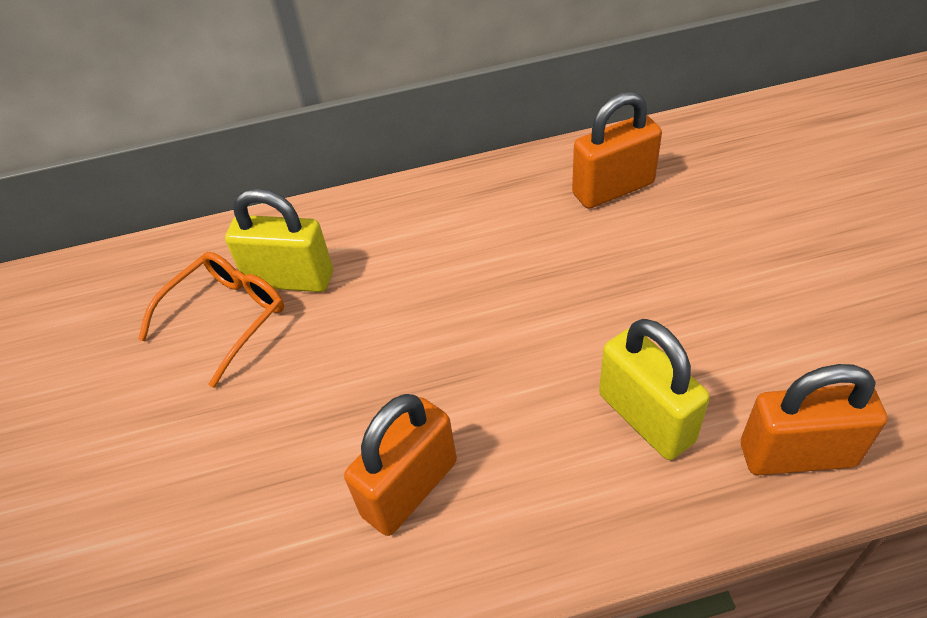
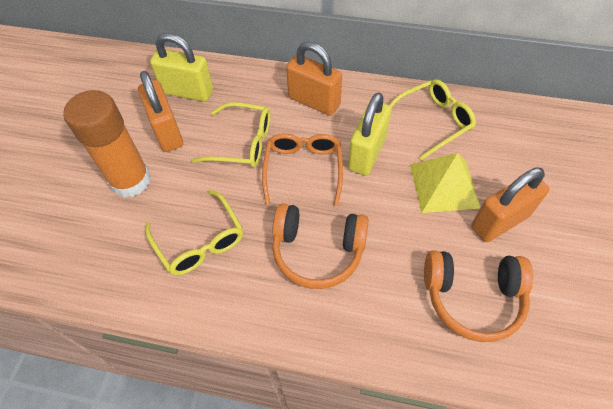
orange glue stick: 0 -> 1
orange headphones: 0 -> 2
yellow glasses: 0 -> 3
yellow pyramid: 0 -> 1

